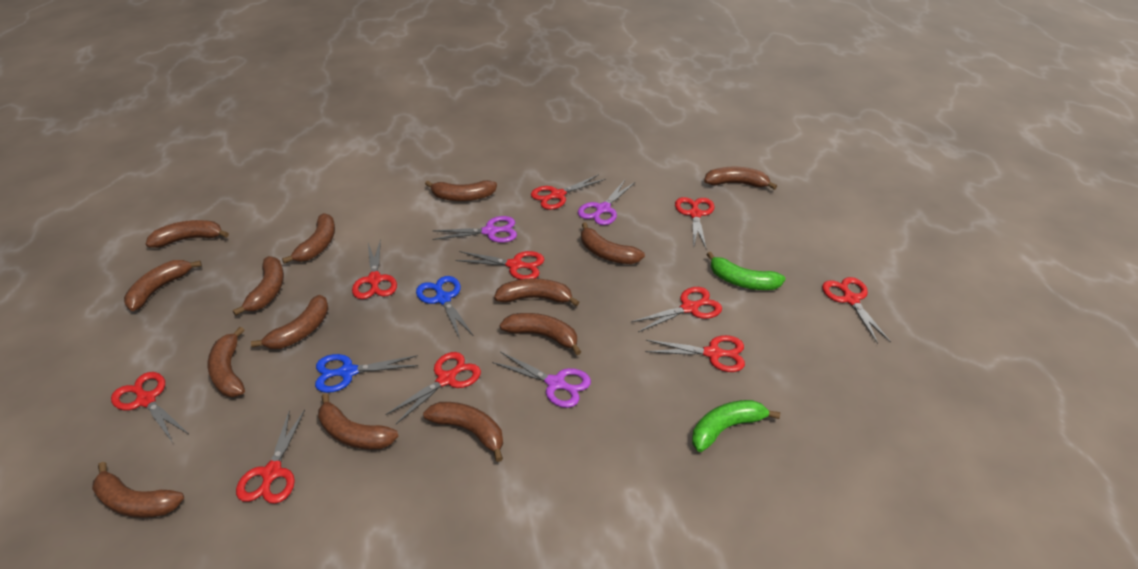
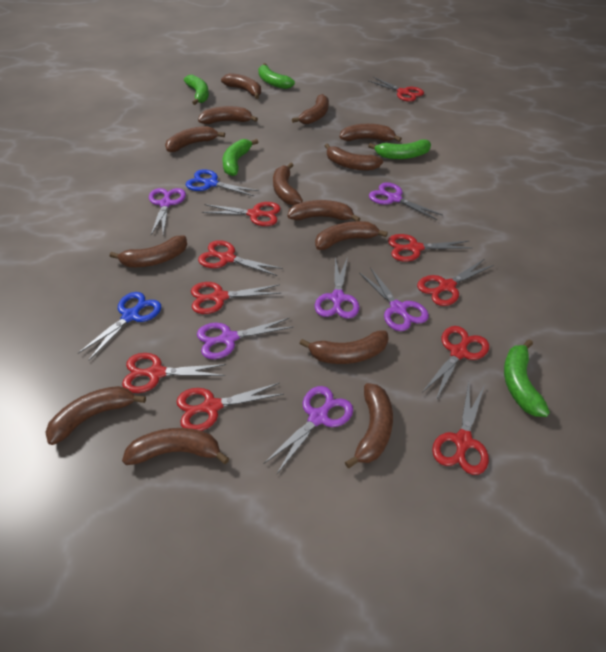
green banana: 2 -> 5
purple scissors: 3 -> 6

